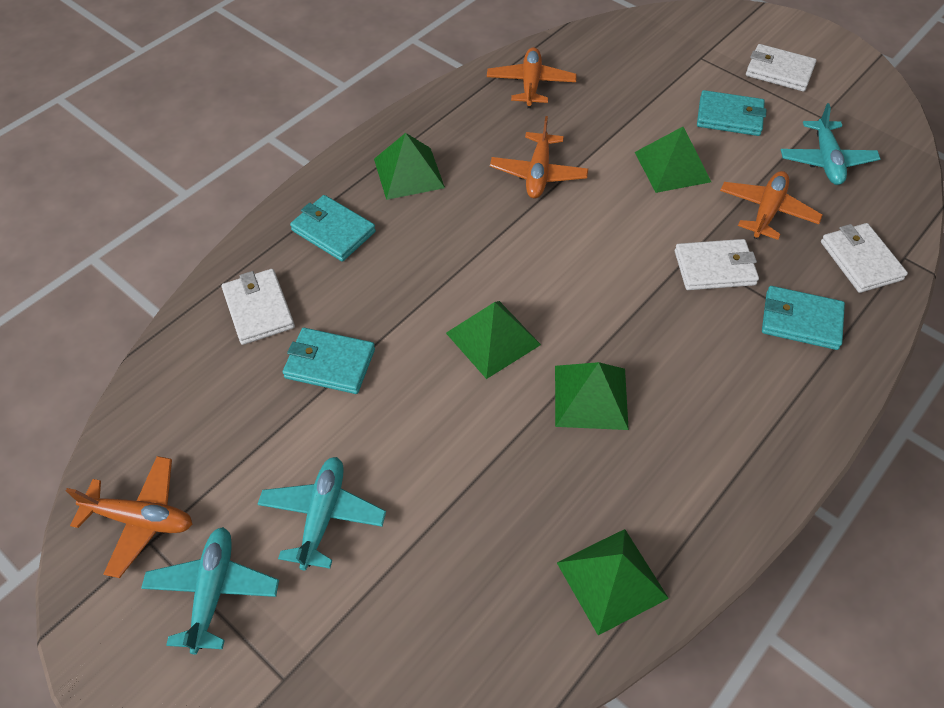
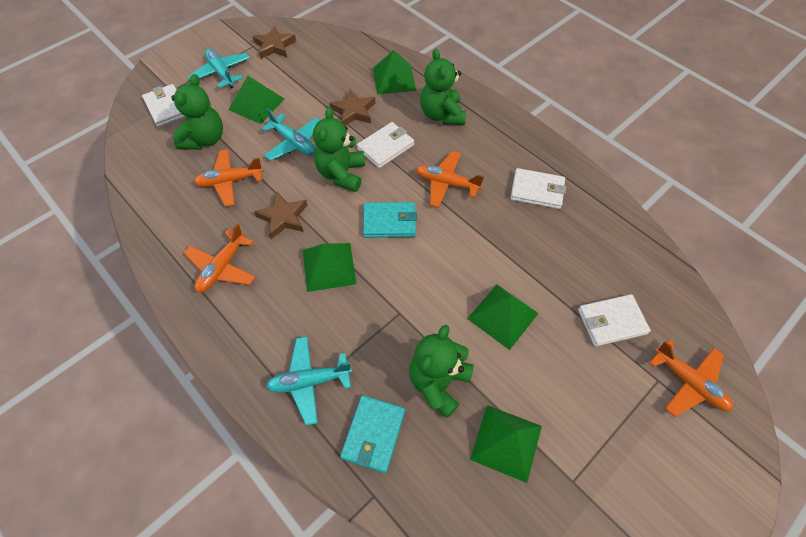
brown star: 0 -> 3
green teddy bear: 0 -> 4
turquoise wallet: 4 -> 2

